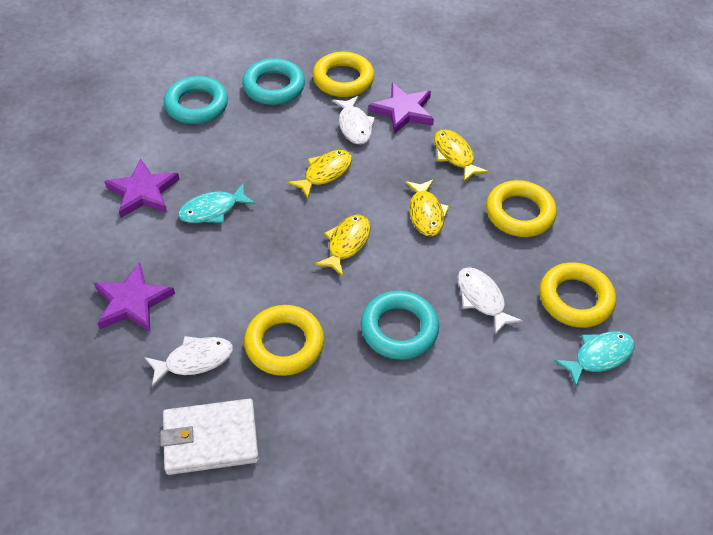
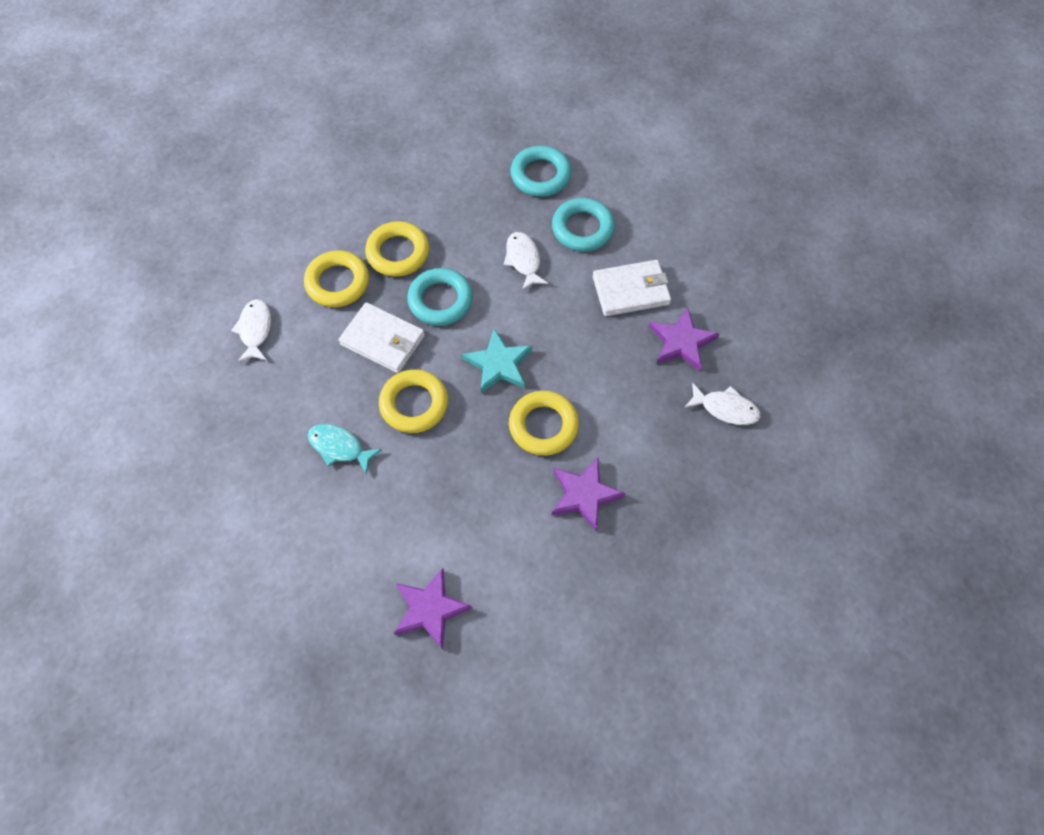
turquoise fish: 2 -> 1
turquoise star: 0 -> 1
white wallet: 1 -> 2
yellow fish: 4 -> 0

